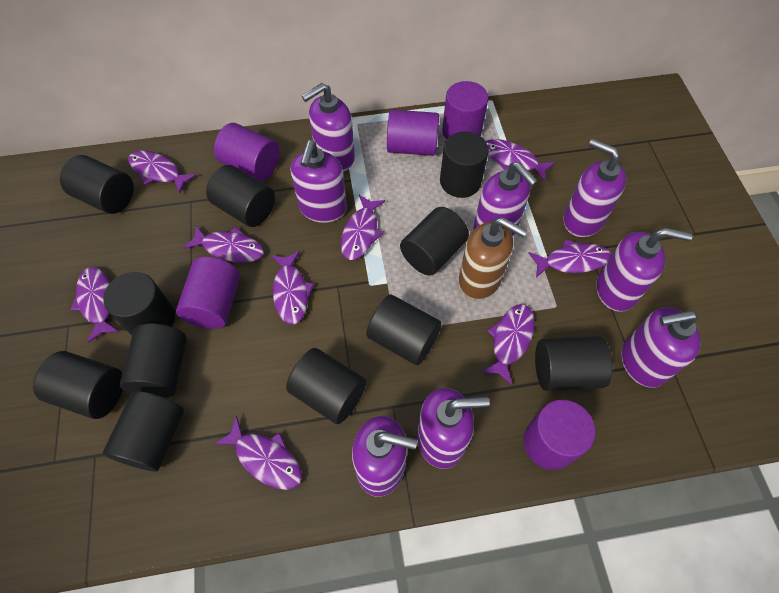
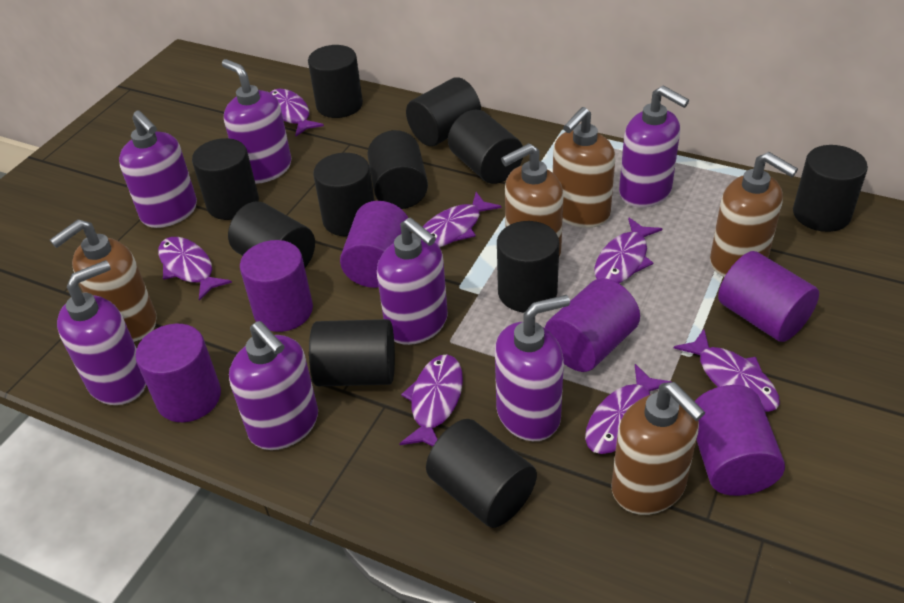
brown soap dispenser: 1 -> 5
purple cylinder: 5 -> 6
purple fish: 9 -> 7
purple soap dispenser: 8 -> 7

